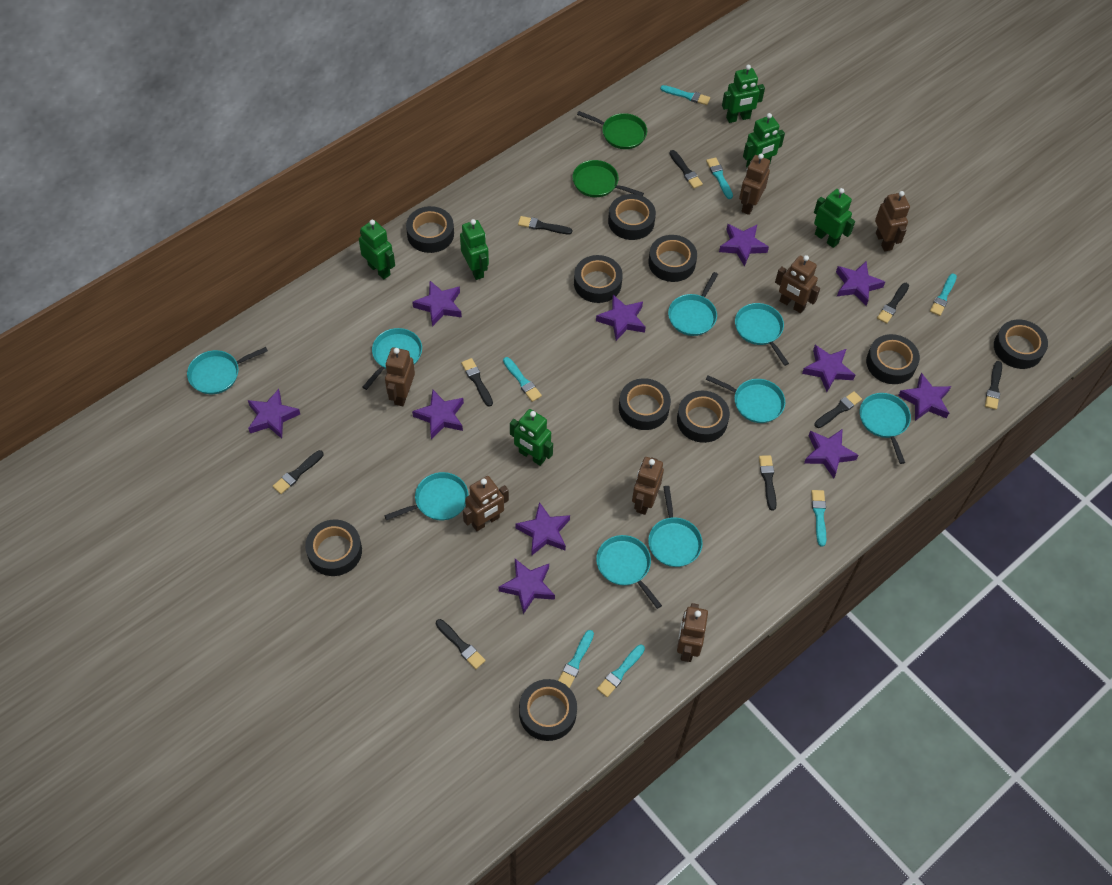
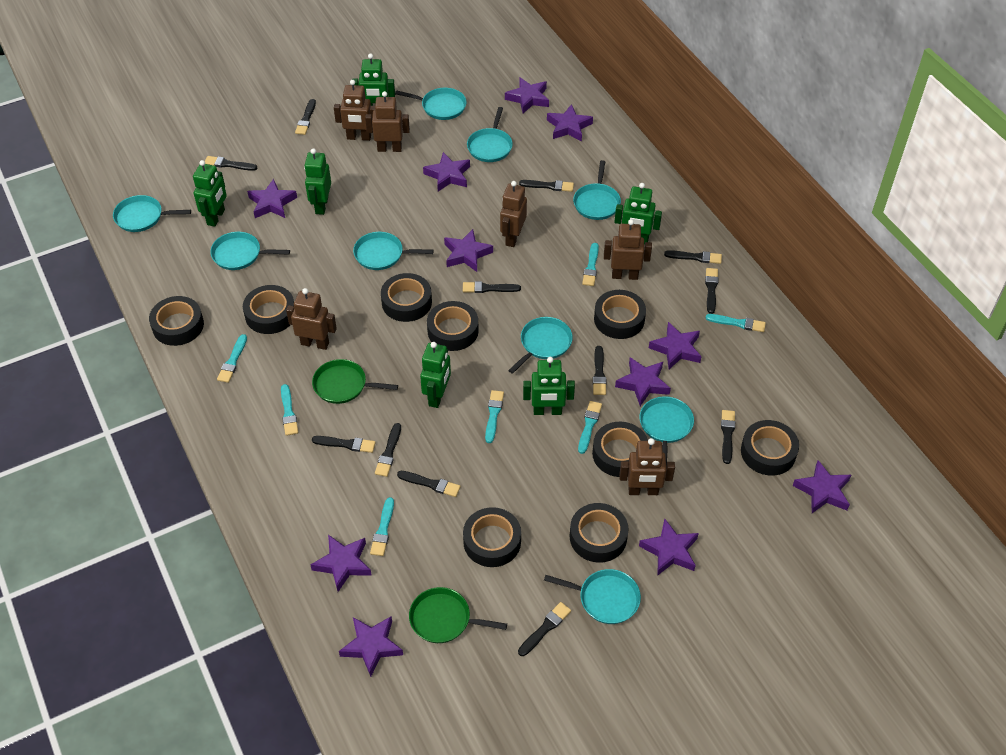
black brush: 9 -> 12
black tape: 10 -> 9
brown robot: 7 -> 6

